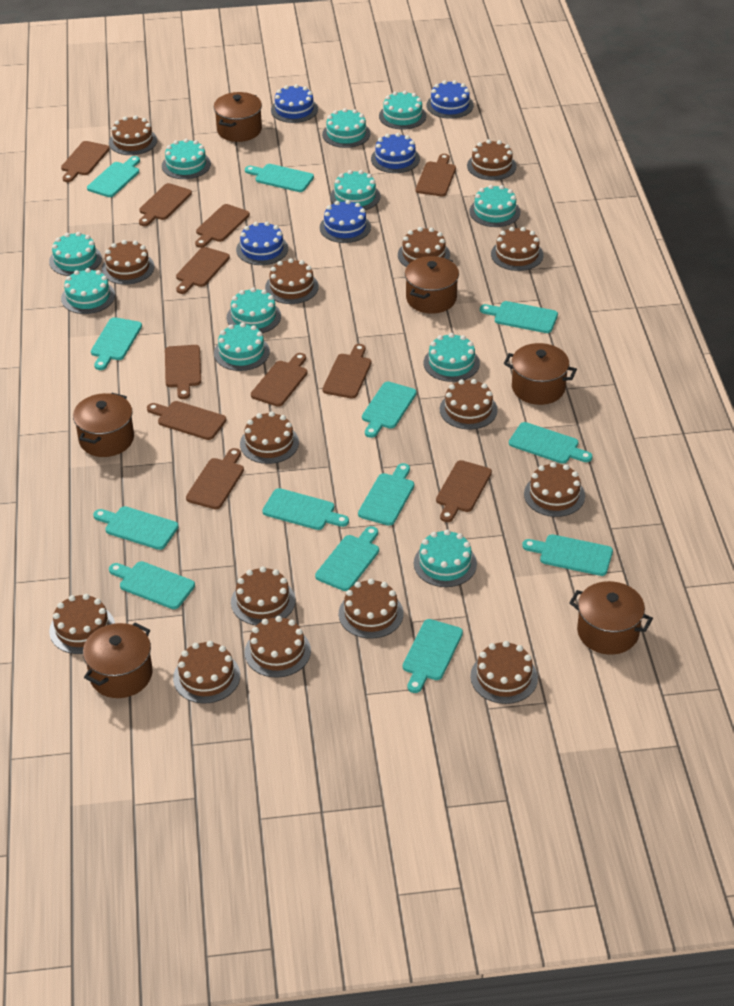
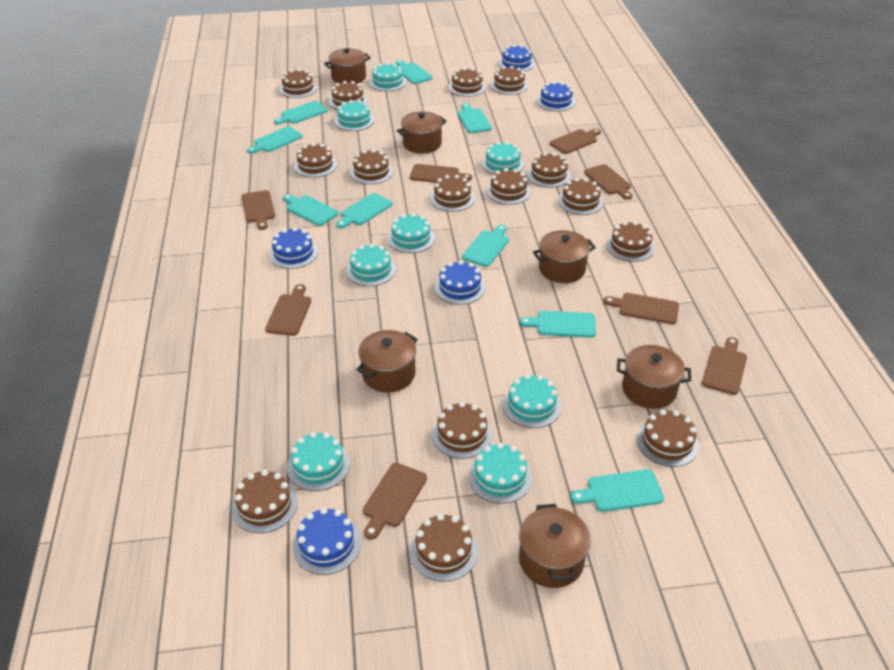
brown cutting board: 11 -> 8
turquoise cake: 11 -> 8
turquoise cutting board: 13 -> 9

